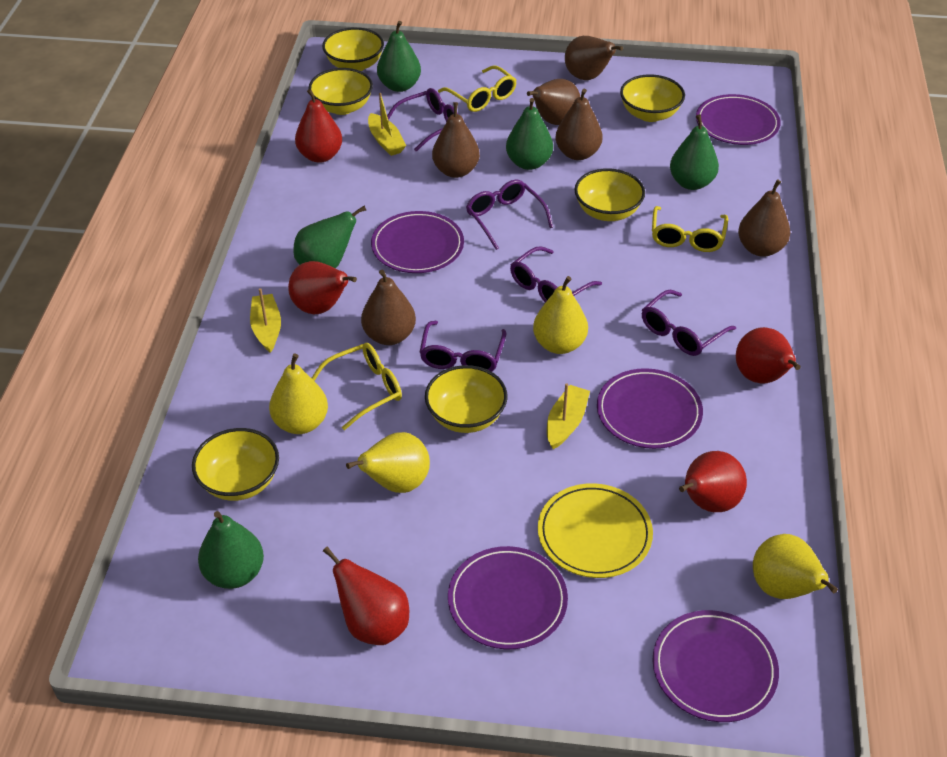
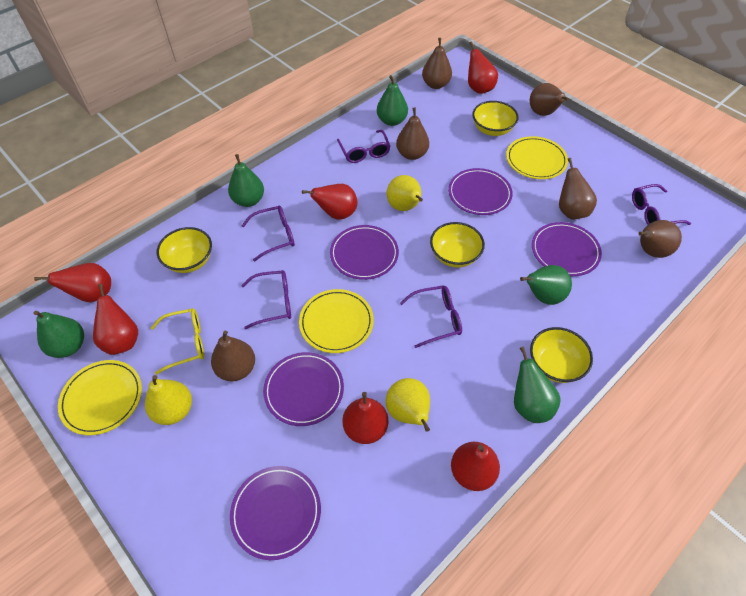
red pear: 5 -> 6
yellow boat: 3 -> 0
yellow bowl: 6 -> 4
yellow glasses: 3 -> 1
yellow pear: 4 -> 3
yellow plate: 1 -> 3

